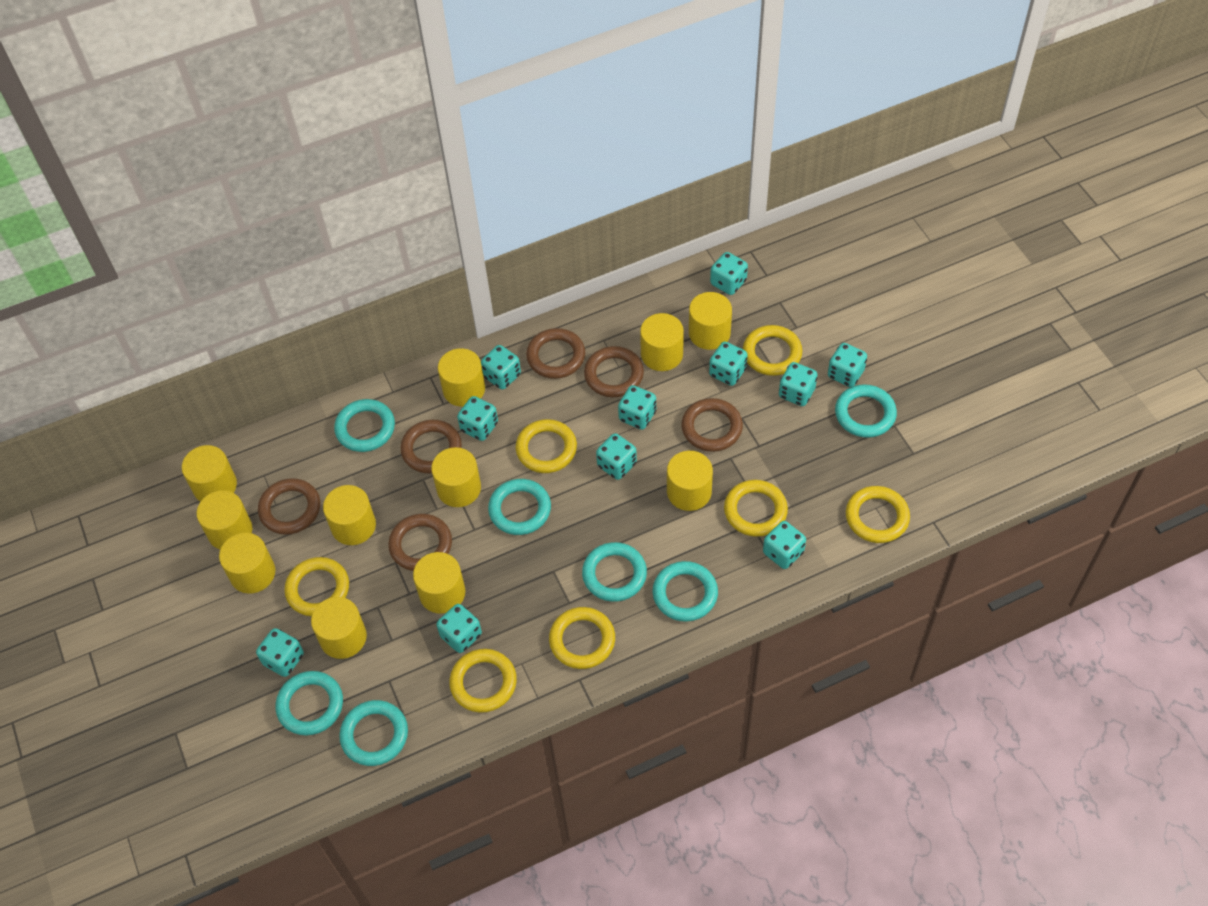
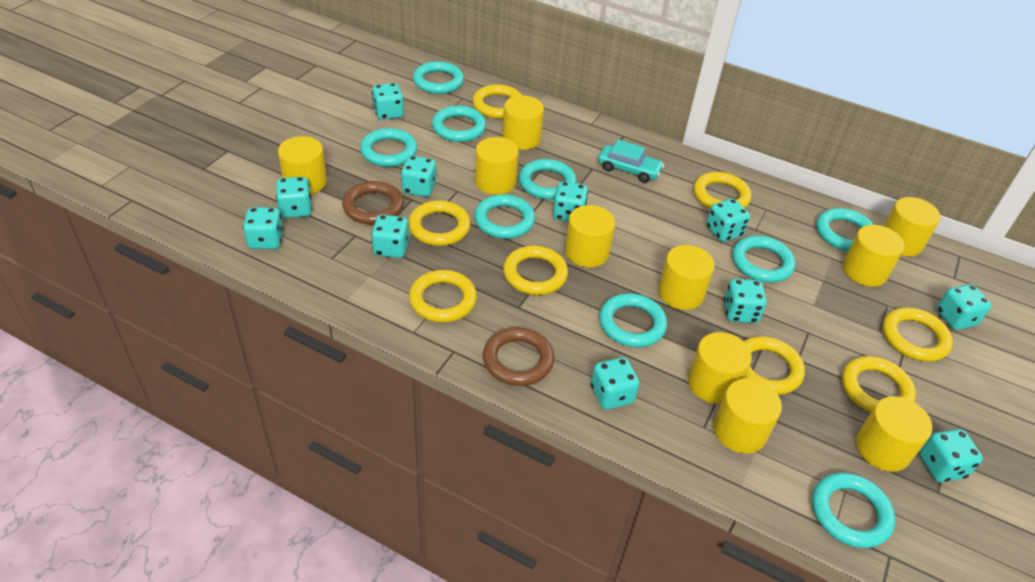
brown ring: 6 -> 2
turquoise car: 0 -> 1
turquoise ring: 7 -> 9
yellow cylinder: 11 -> 10
yellow ring: 7 -> 8

